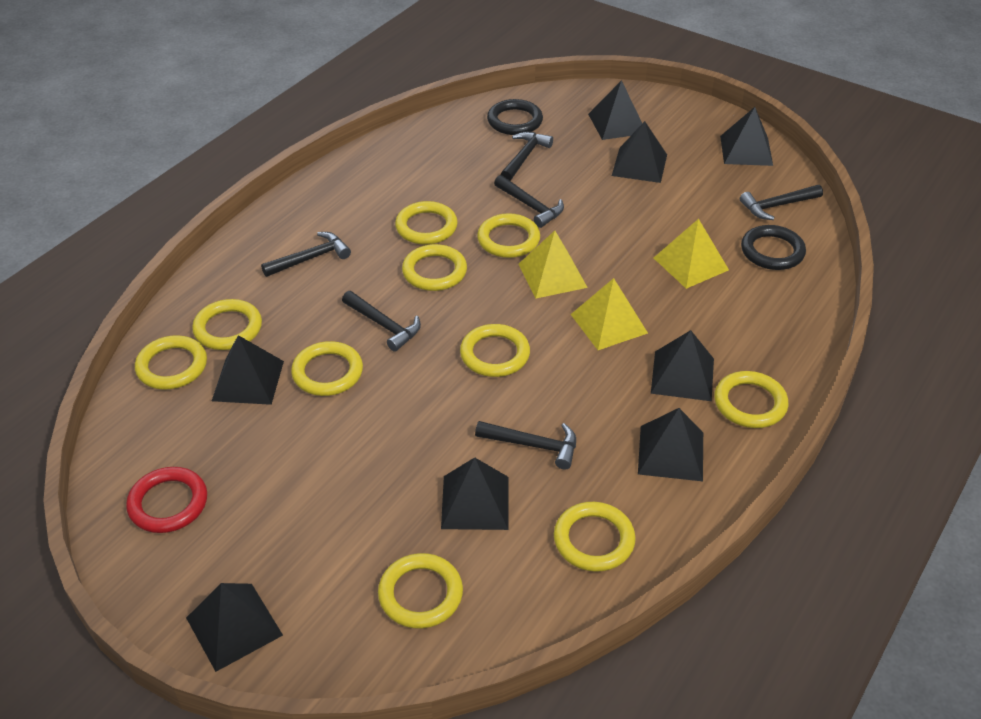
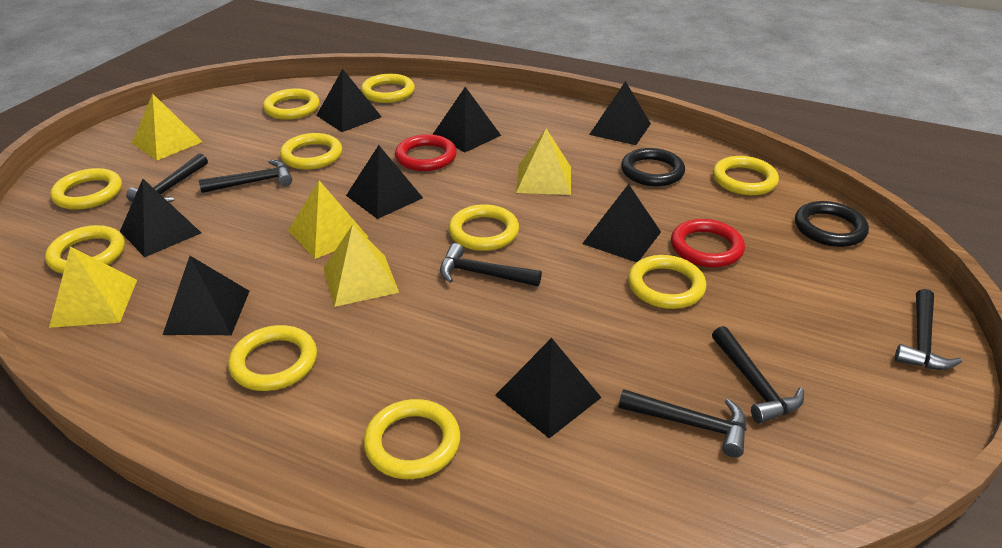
red ring: 1 -> 2
yellow pyramid: 3 -> 5

